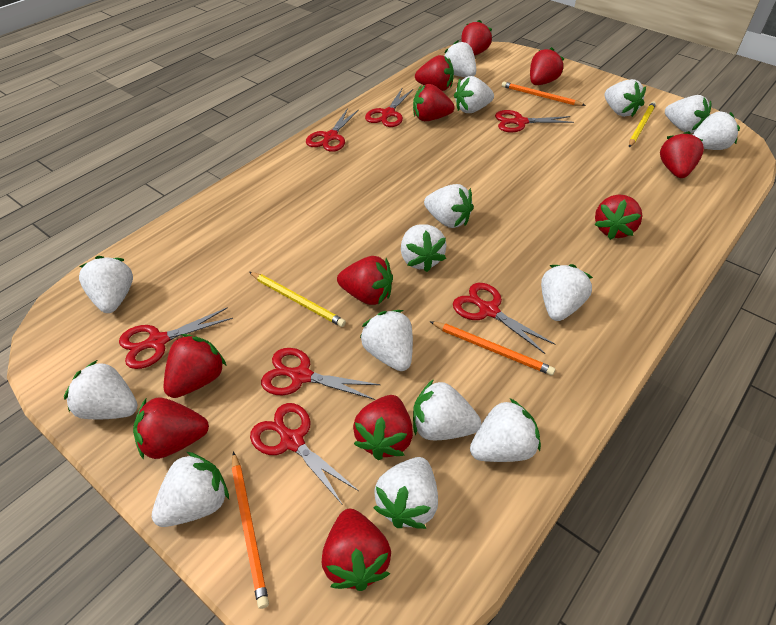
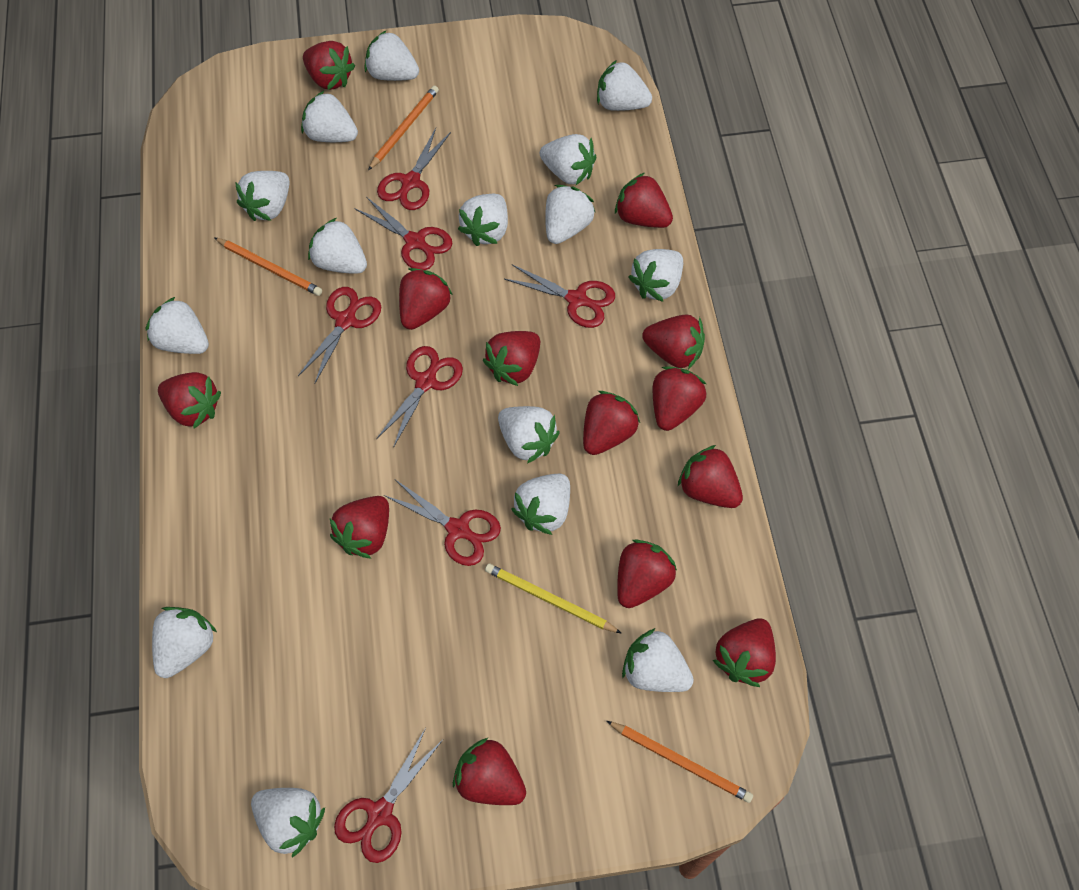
red strawberry: 11 -> 13
yellow pencil: 2 -> 1

